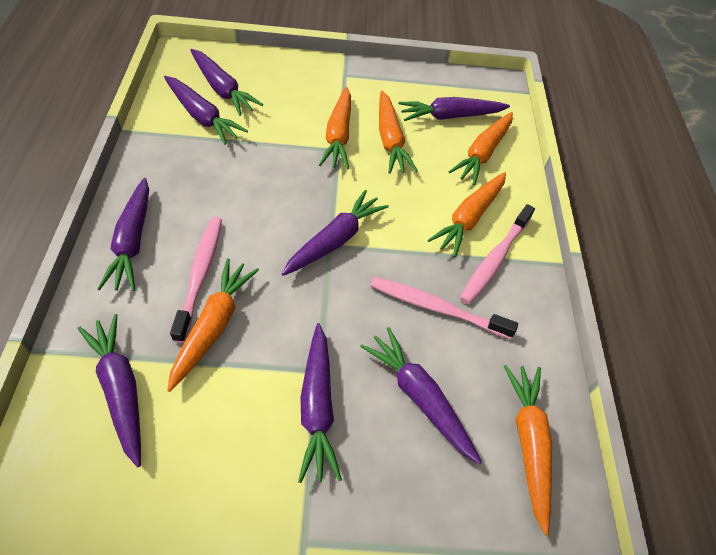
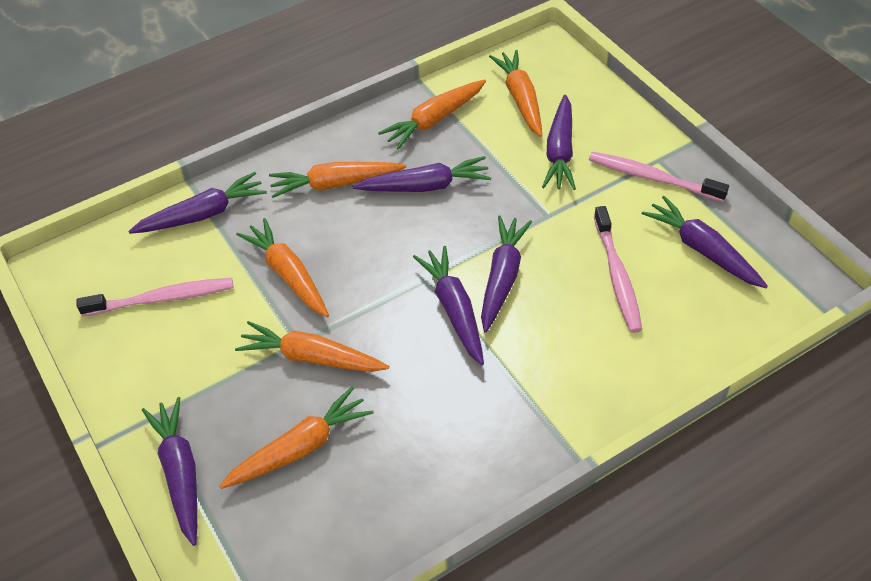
purple carrot: 8 -> 7

